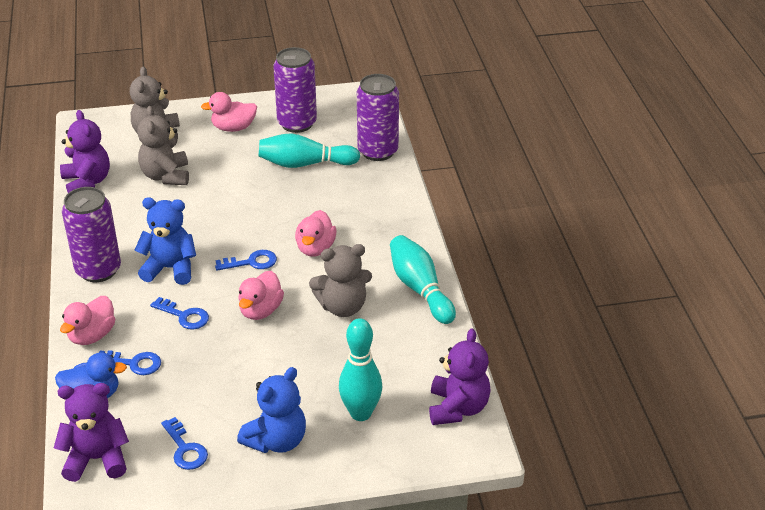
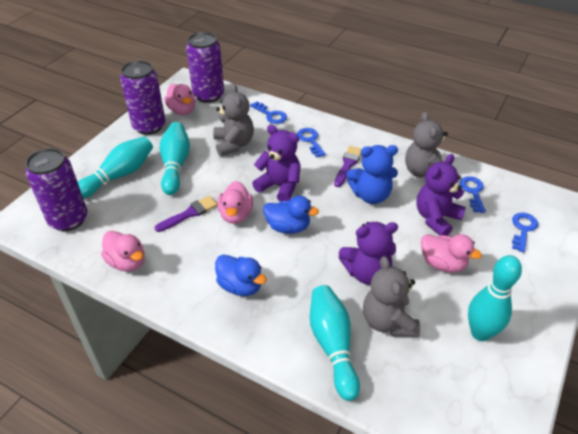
blue duck: 1 -> 2
blue teddy bear: 2 -> 1
purple brush: 0 -> 2
turquoise bowling pin: 3 -> 4

